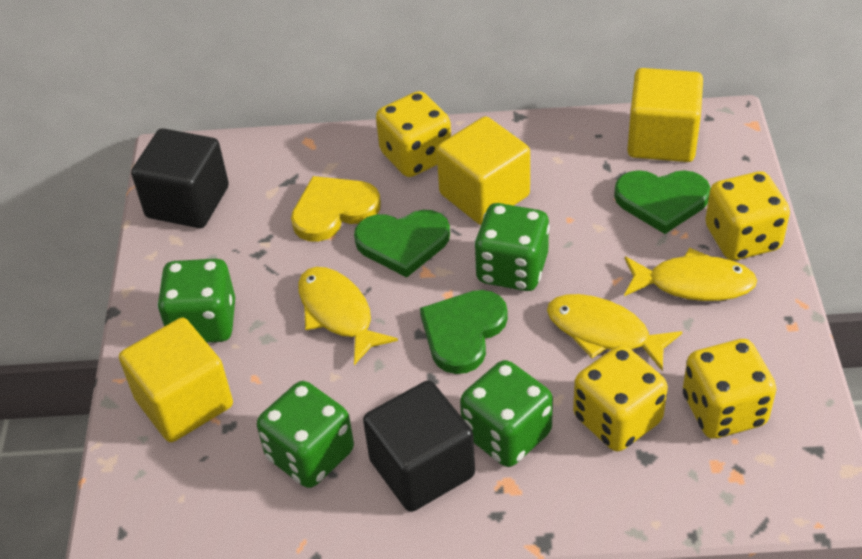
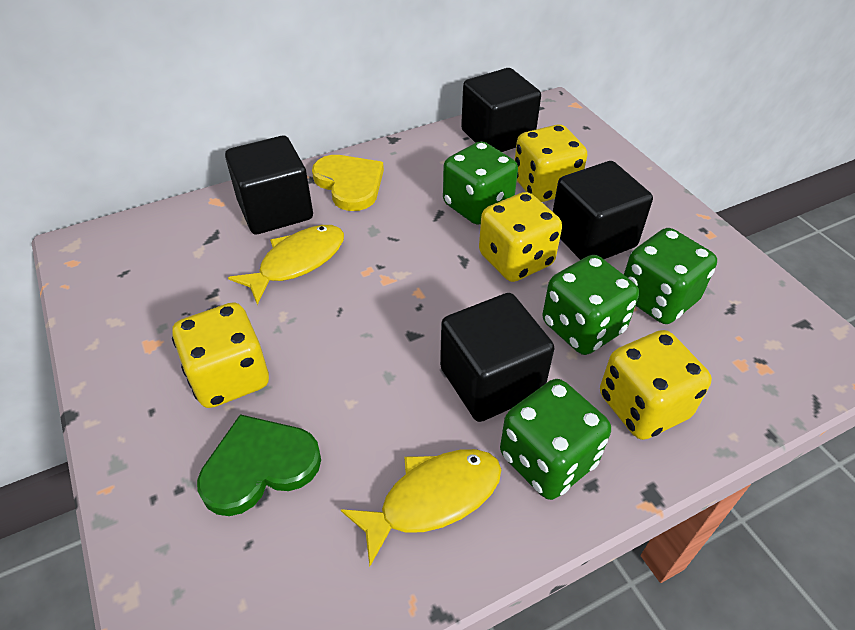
black cube: 2 -> 4
green heart: 3 -> 1
yellow cube: 3 -> 0
yellow fish: 3 -> 2

